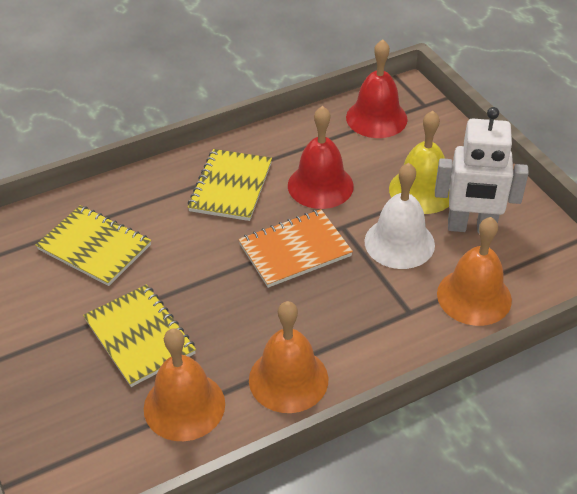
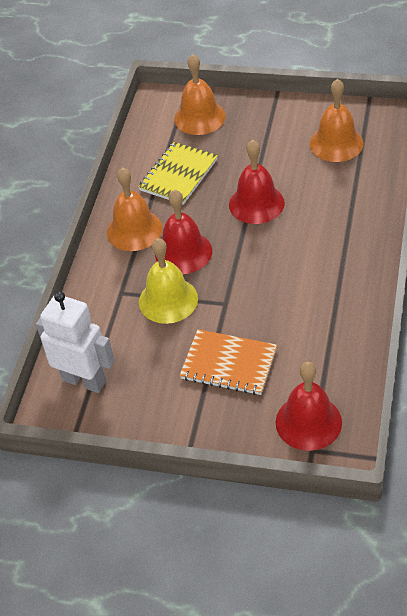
red bell: 2 -> 3
white bell: 1 -> 0
yellow notebook: 3 -> 1

